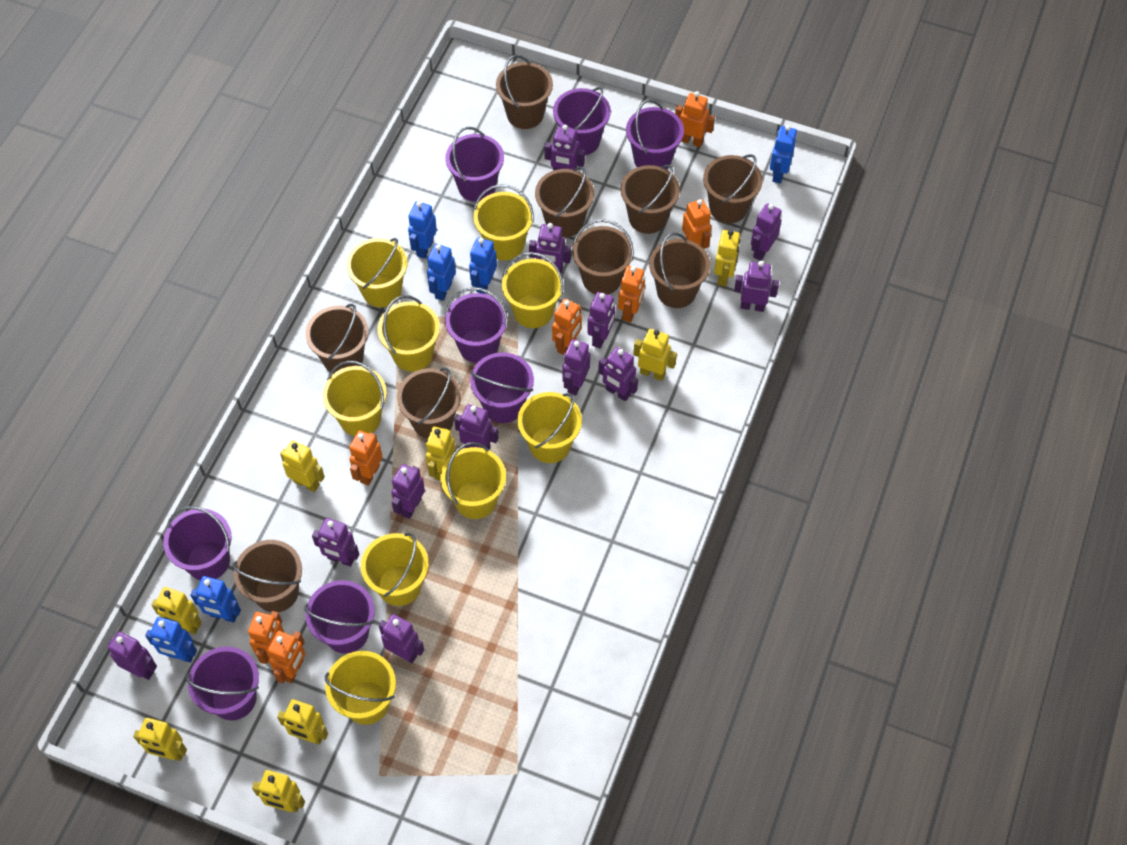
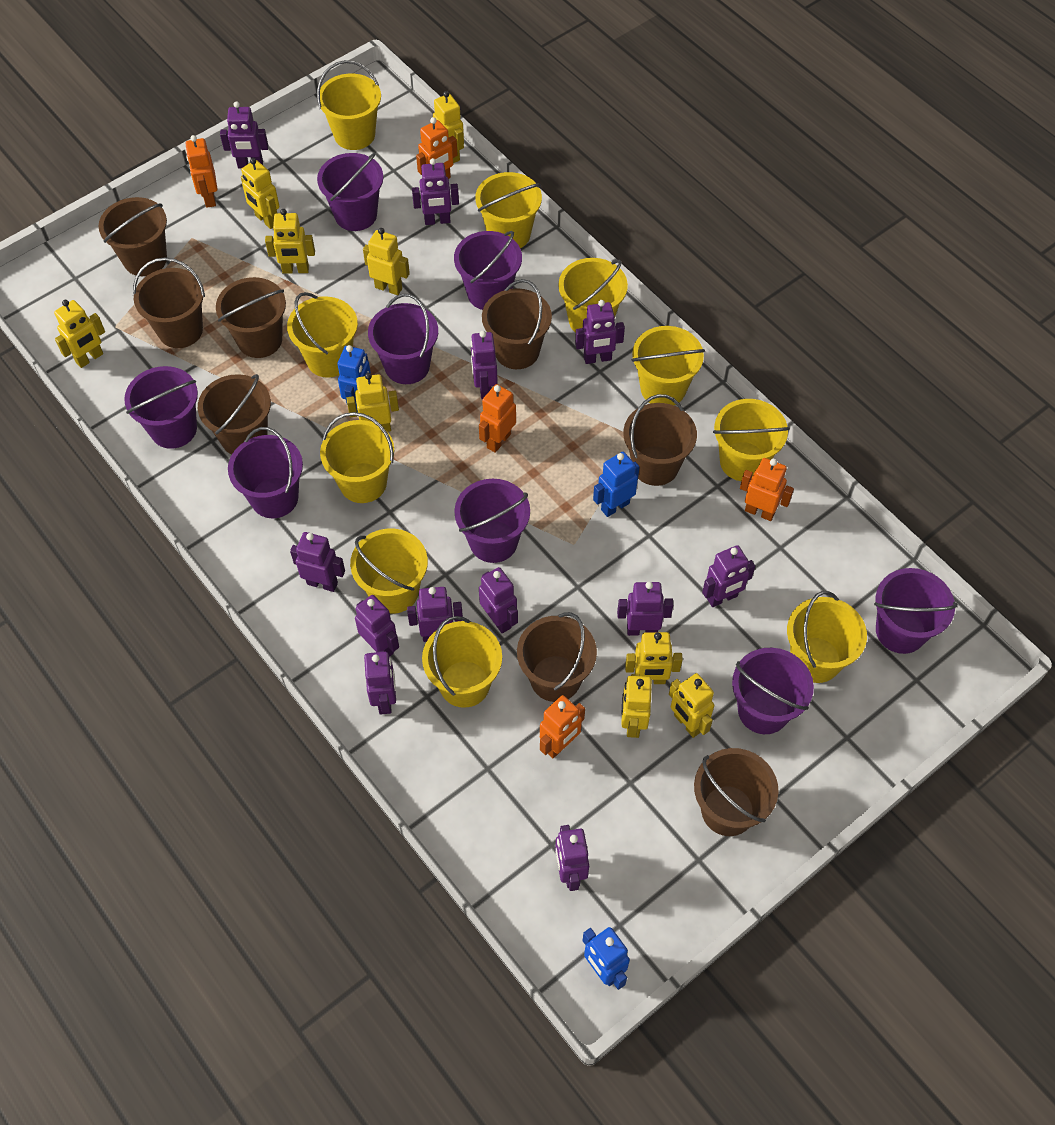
blue robot: 6 -> 3
brown bucket: 9 -> 8
orange robot: 7 -> 5
yellow bucket: 9 -> 10
yellow robot: 8 -> 9

